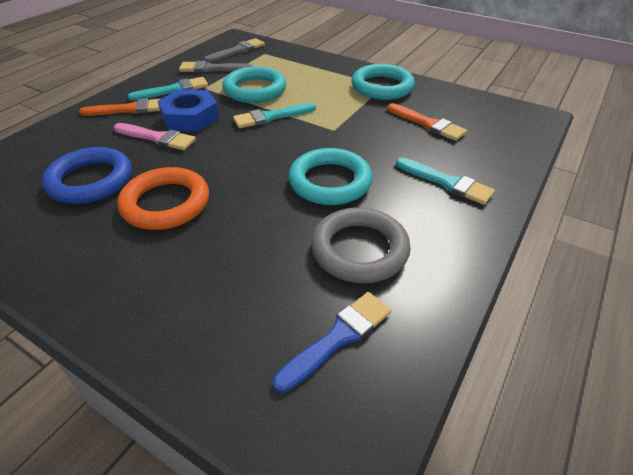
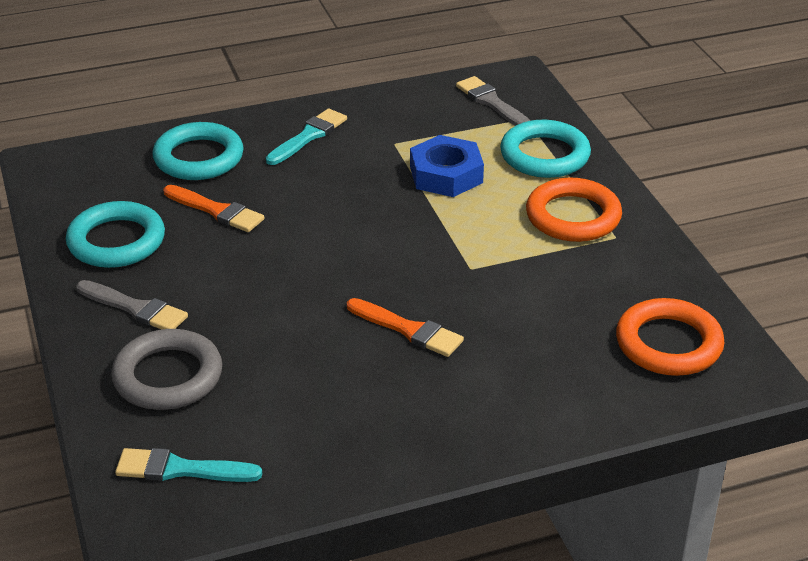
blue brush: 1 -> 0
blue ring: 1 -> 0
orange ring: 1 -> 2
pink brush: 1 -> 0
turquoise brush: 3 -> 2

